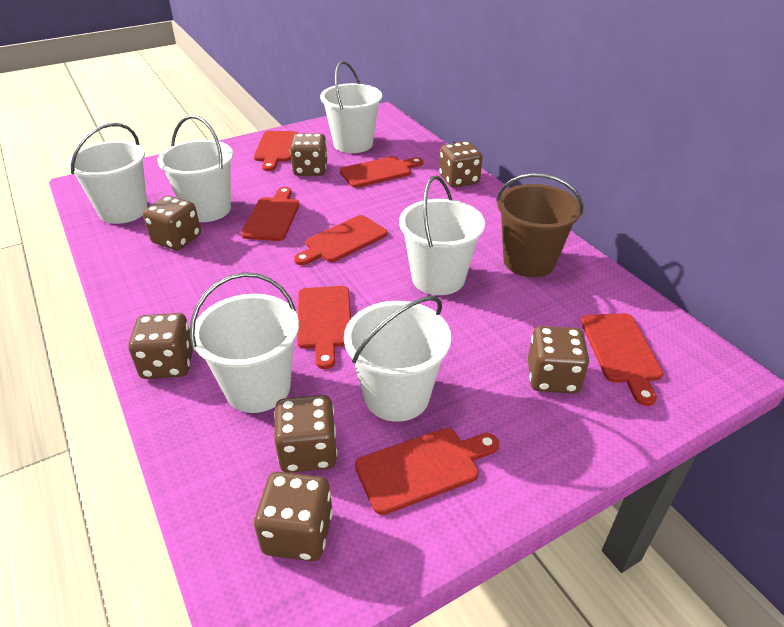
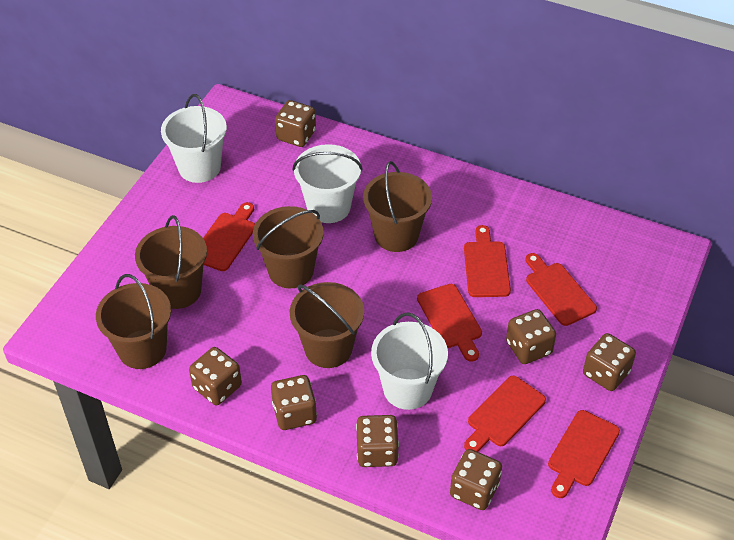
brown bucket: 1 -> 5
red cutting board: 7 -> 6
white bucket: 6 -> 3

